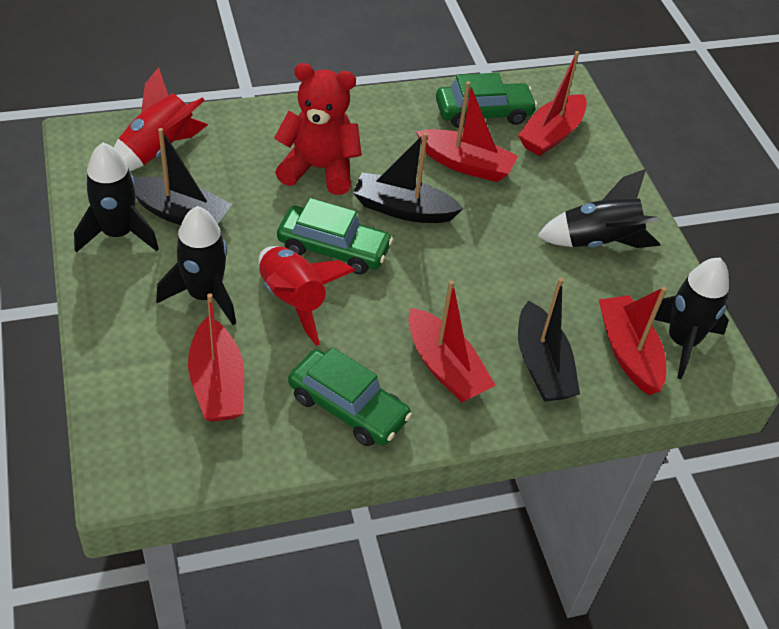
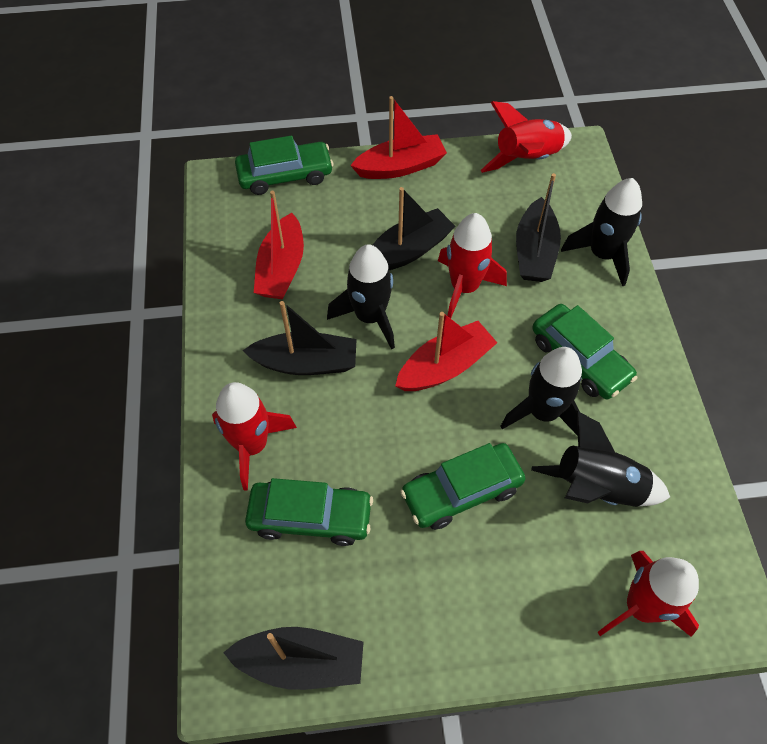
black boat: 3 -> 4
green car: 3 -> 4
red boat: 5 -> 3
red rocket: 2 -> 4
red teddy bear: 1 -> 0

